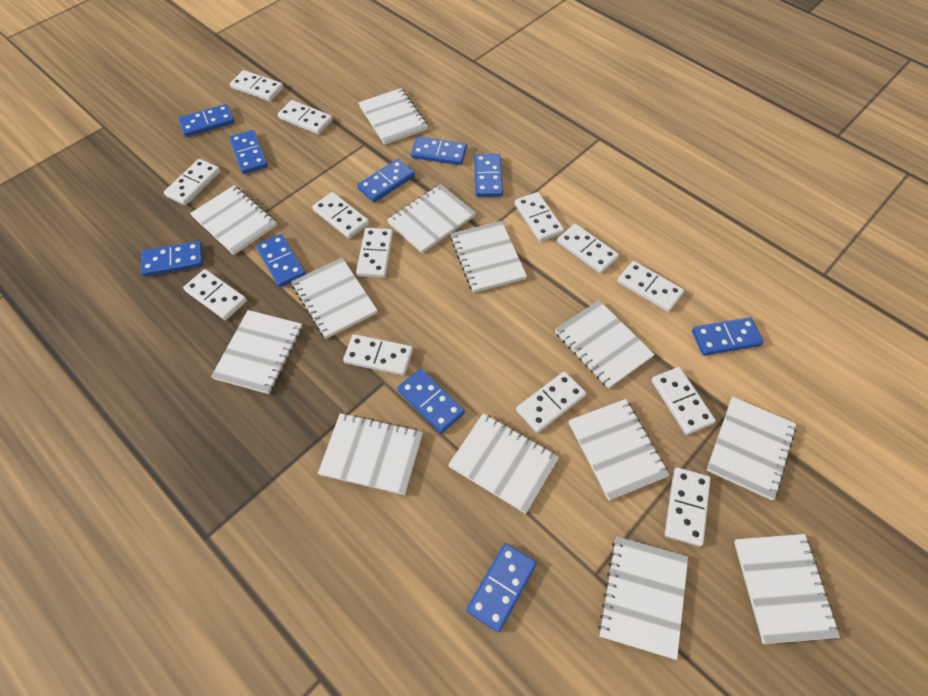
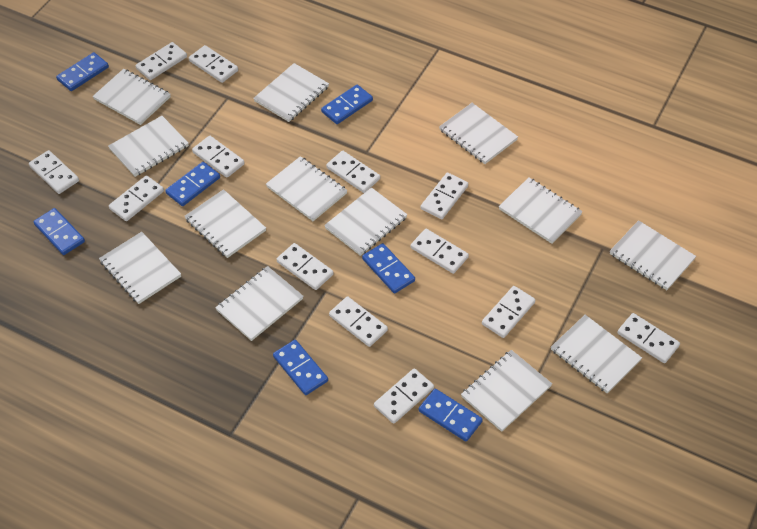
blue domino: 10 -> 7

